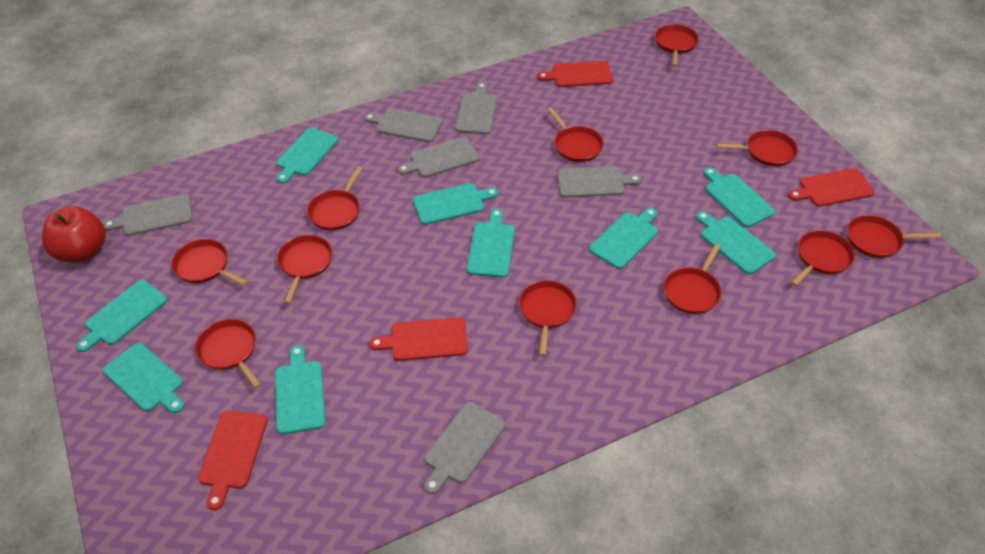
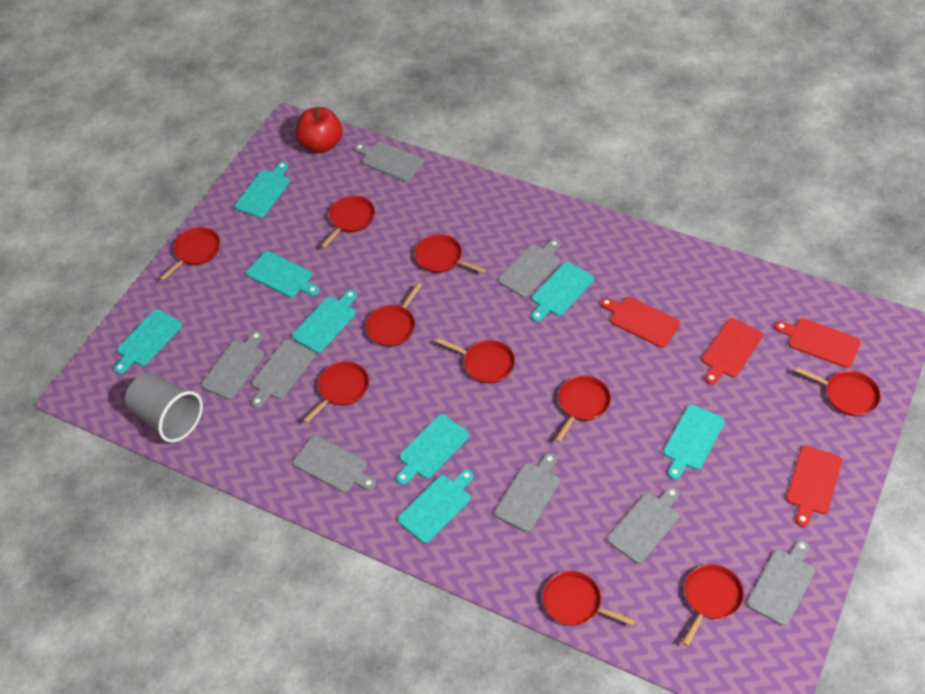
grey cup: 0 -> 1
grey cutting board: 6 -> 8
red pan: 11 -> 10
turquoise cutting board: 9 -> 8

